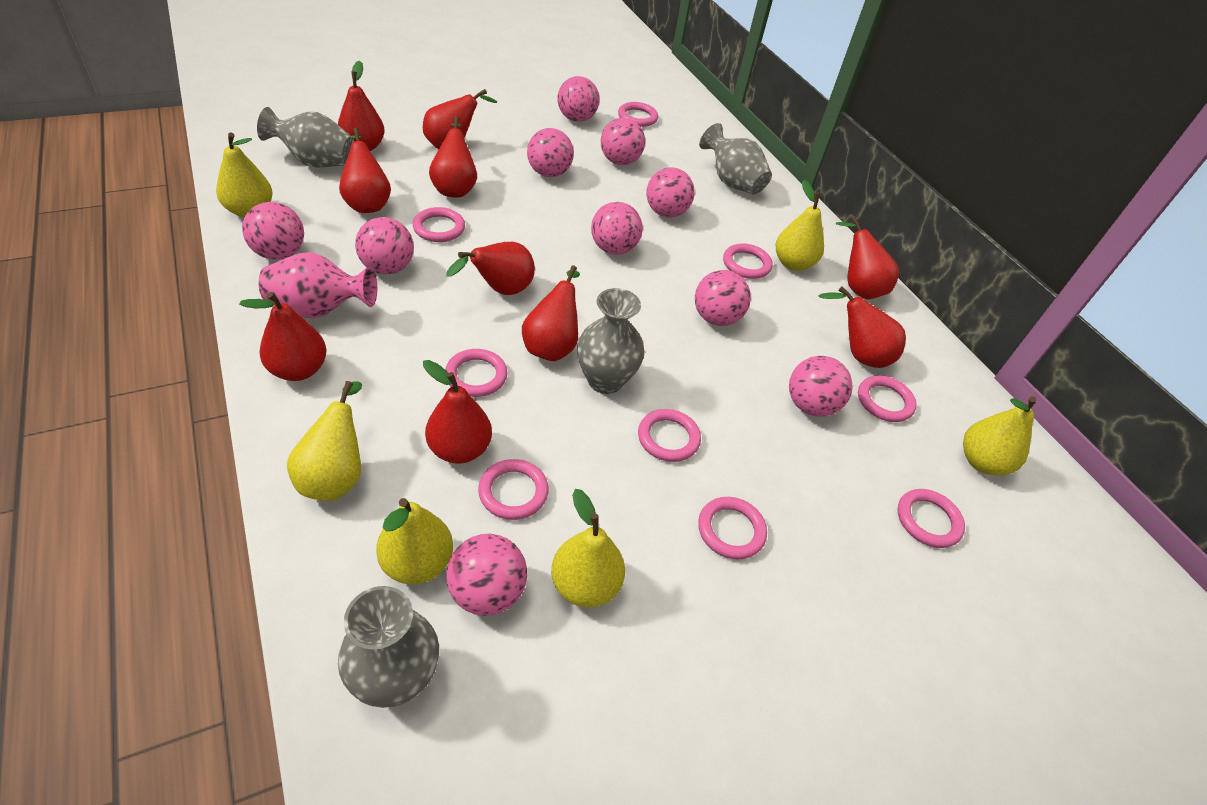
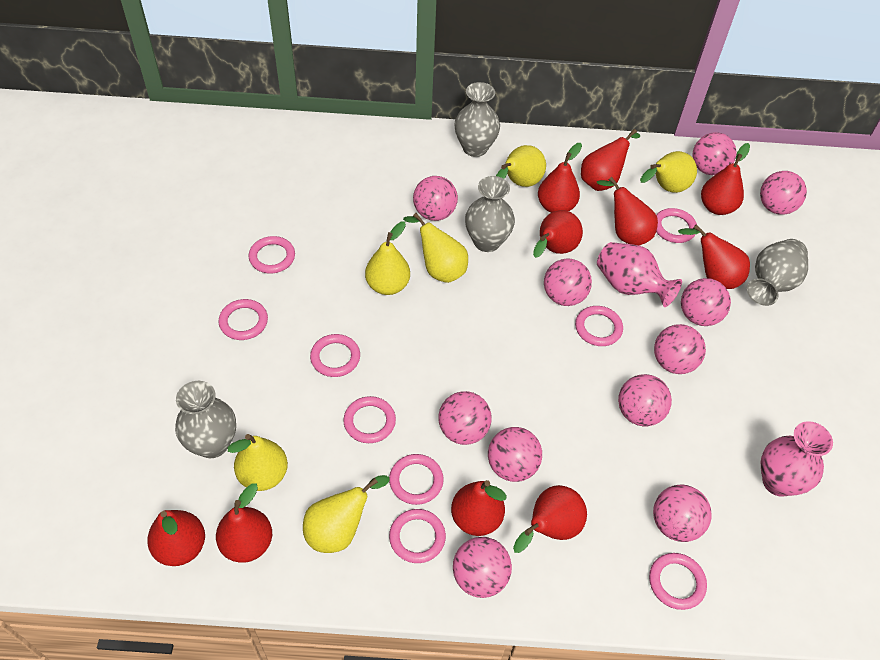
pink ball: 10 -> 11
pink vase: 1 -> 2

